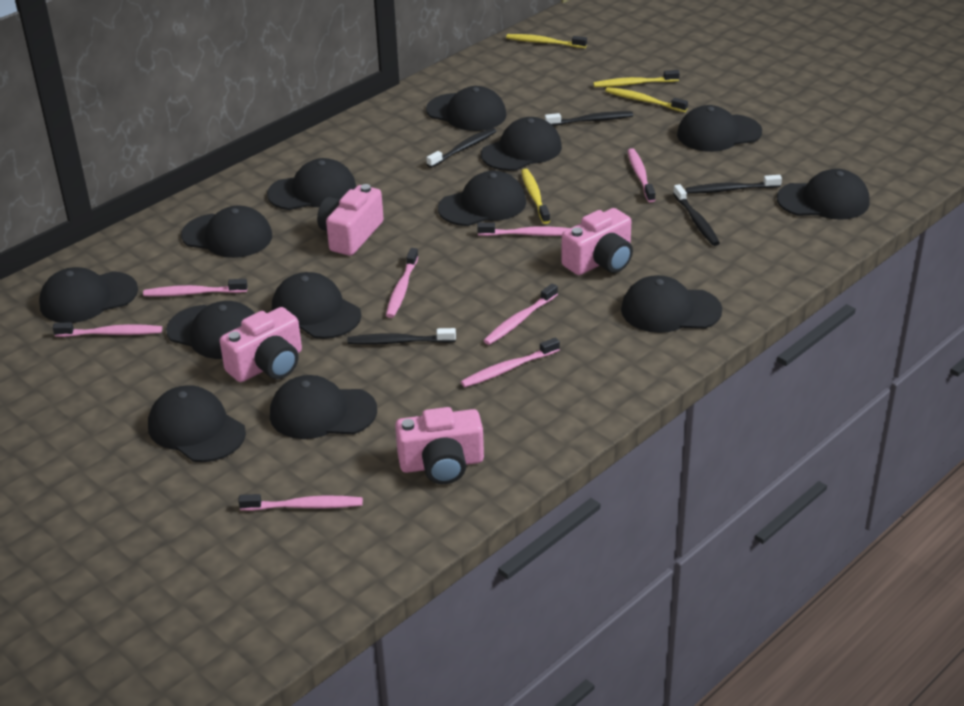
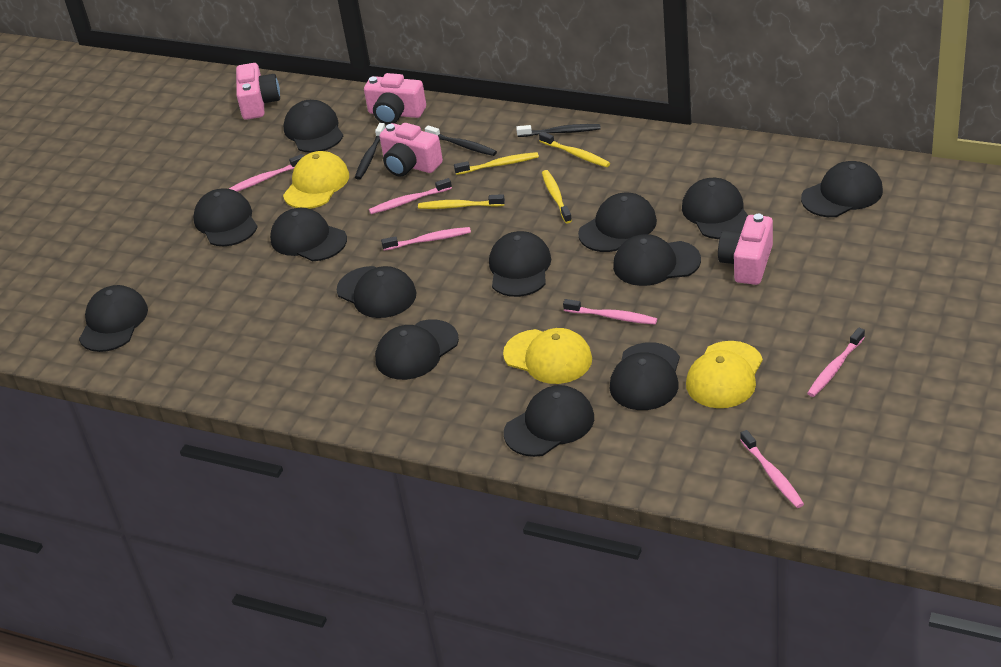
black toothbrush: 5 -> 3
pink toothbrush: 8 -> 6
yellow cap: 0 -> 3

